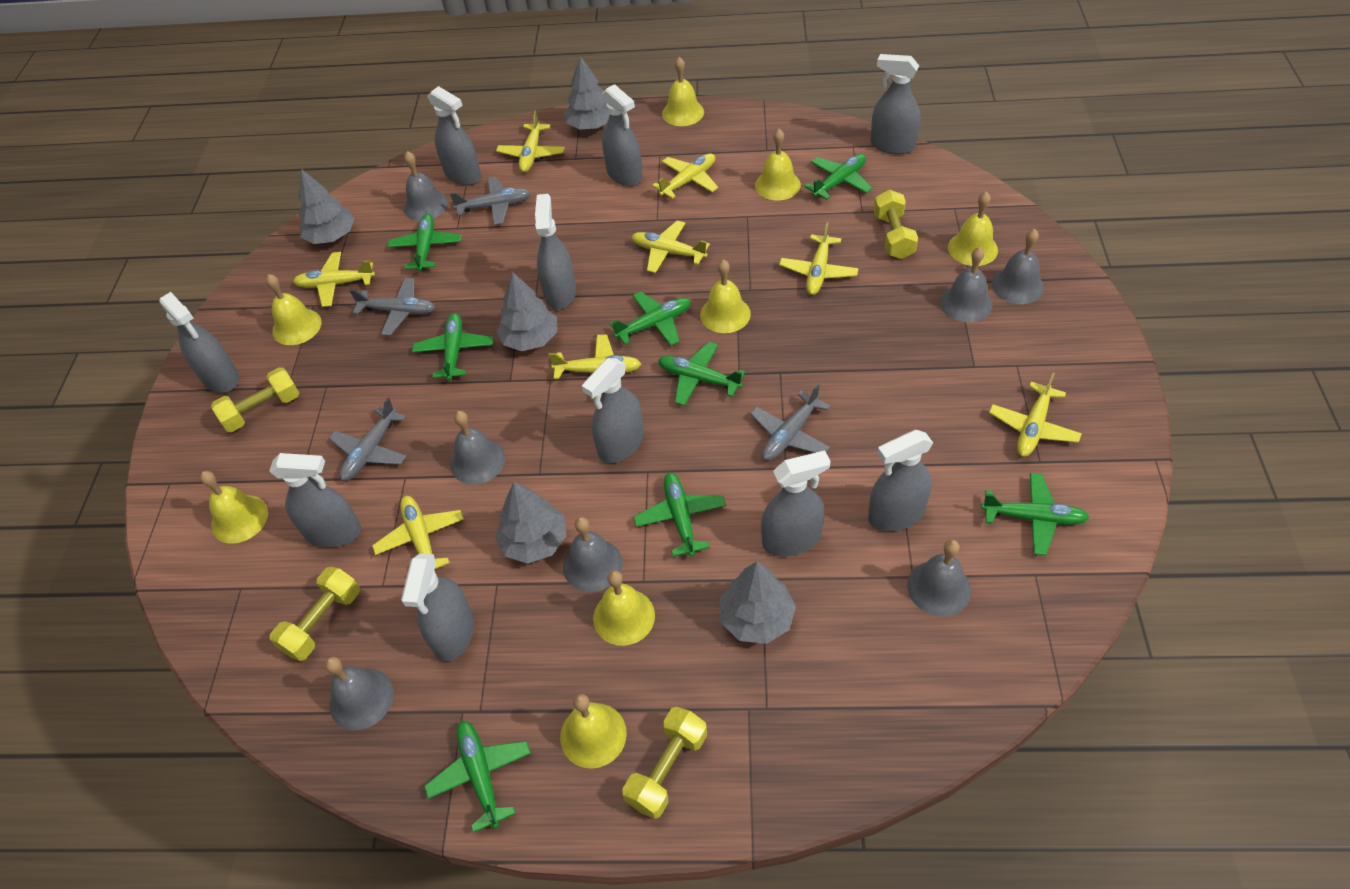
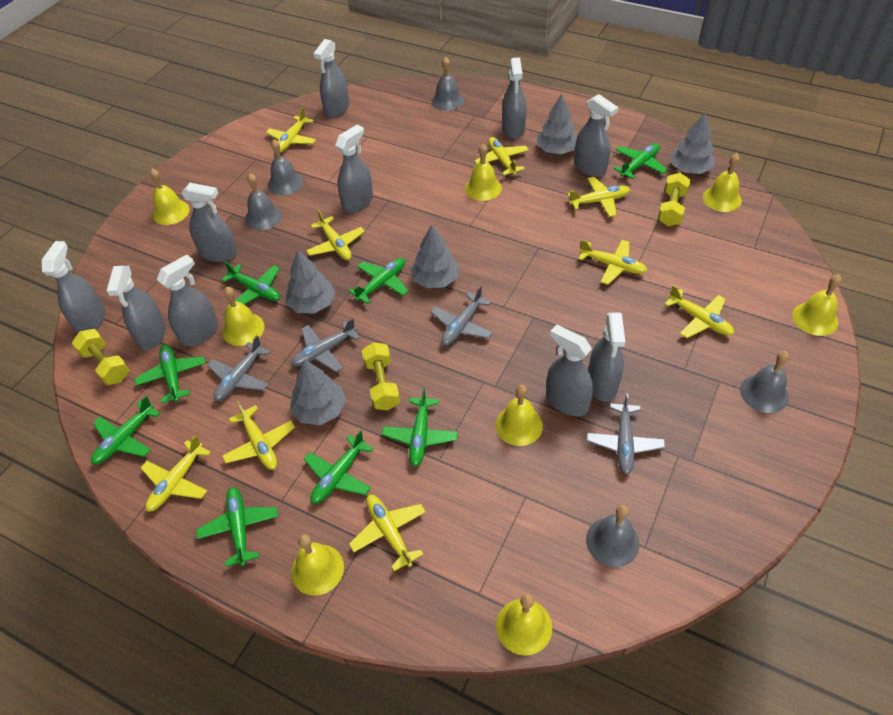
grey bell: 7 -> 5
yellow dumbbell: 4 -> 3
yellow plane: 8 -> 9

